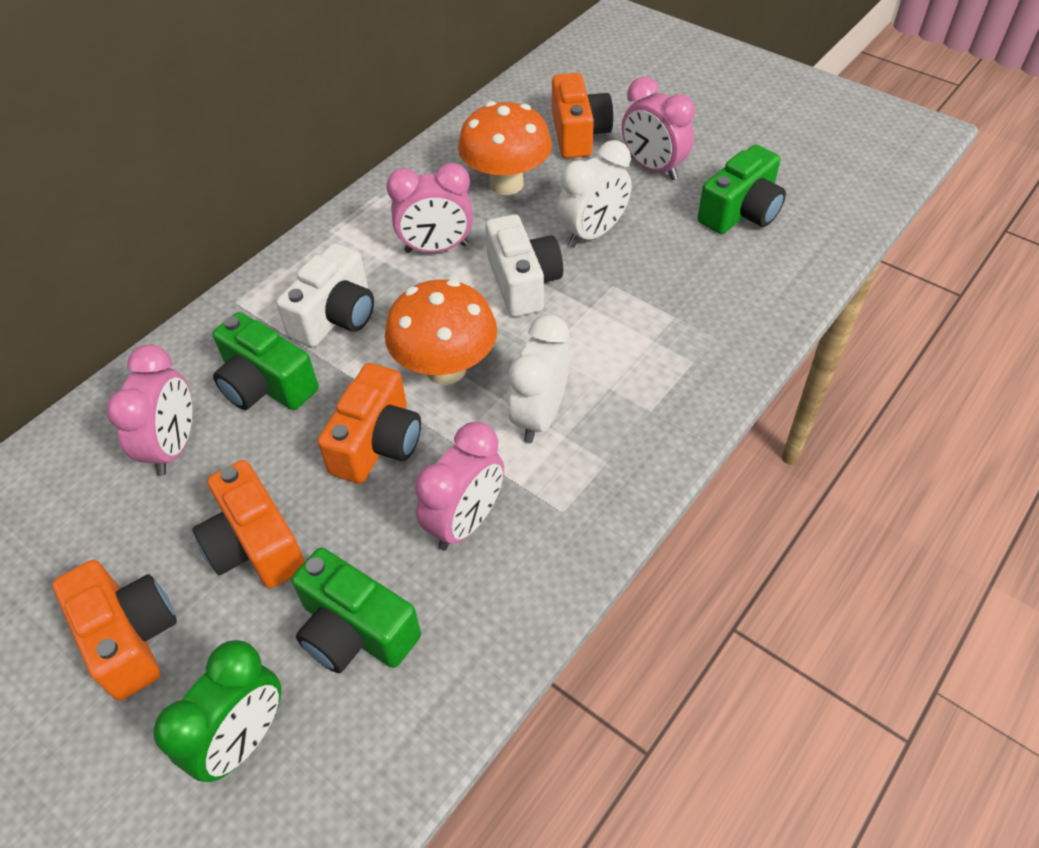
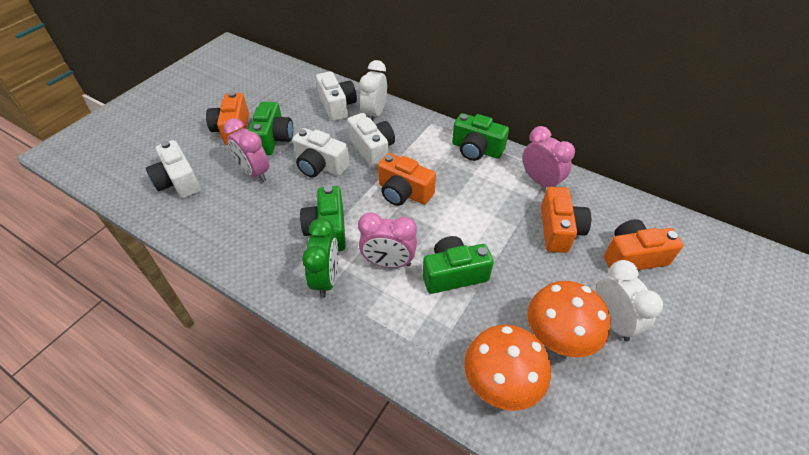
green camera: 3 -> 4
pink clock: 4 -> 3
white camera: 2 -> 4

